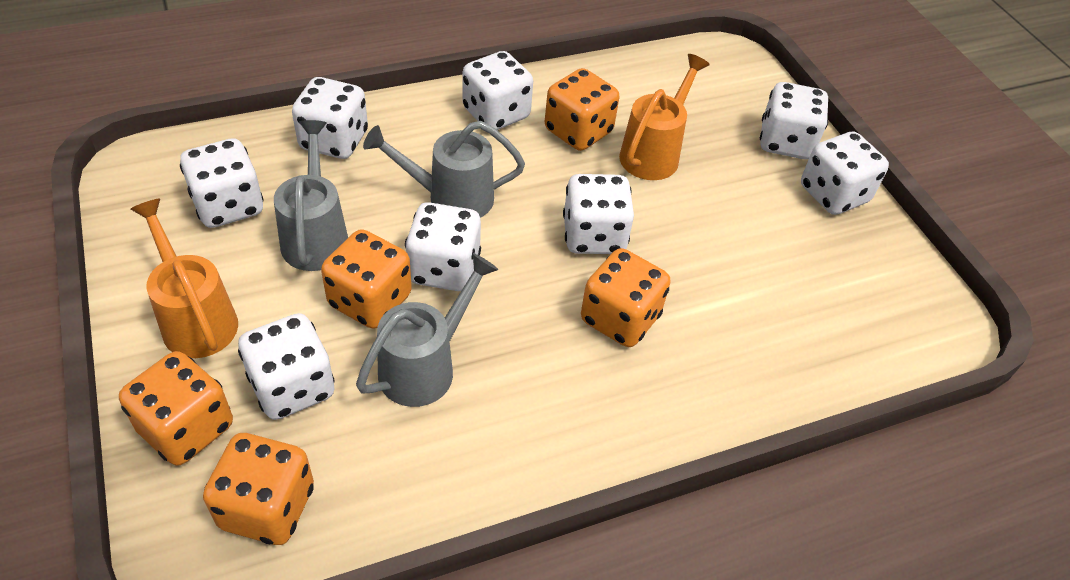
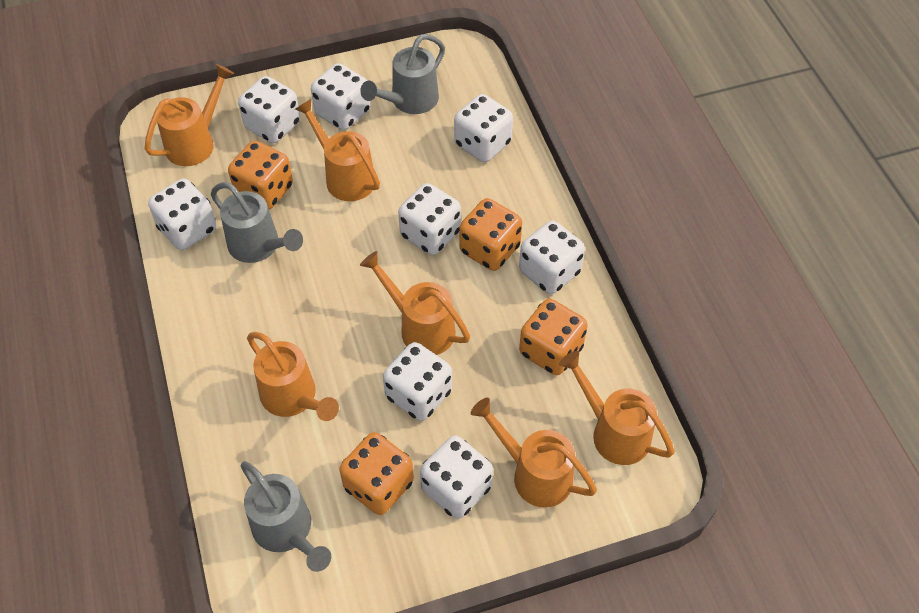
orange dice: 5 -> 4
orange watering can: 2 -> 6

